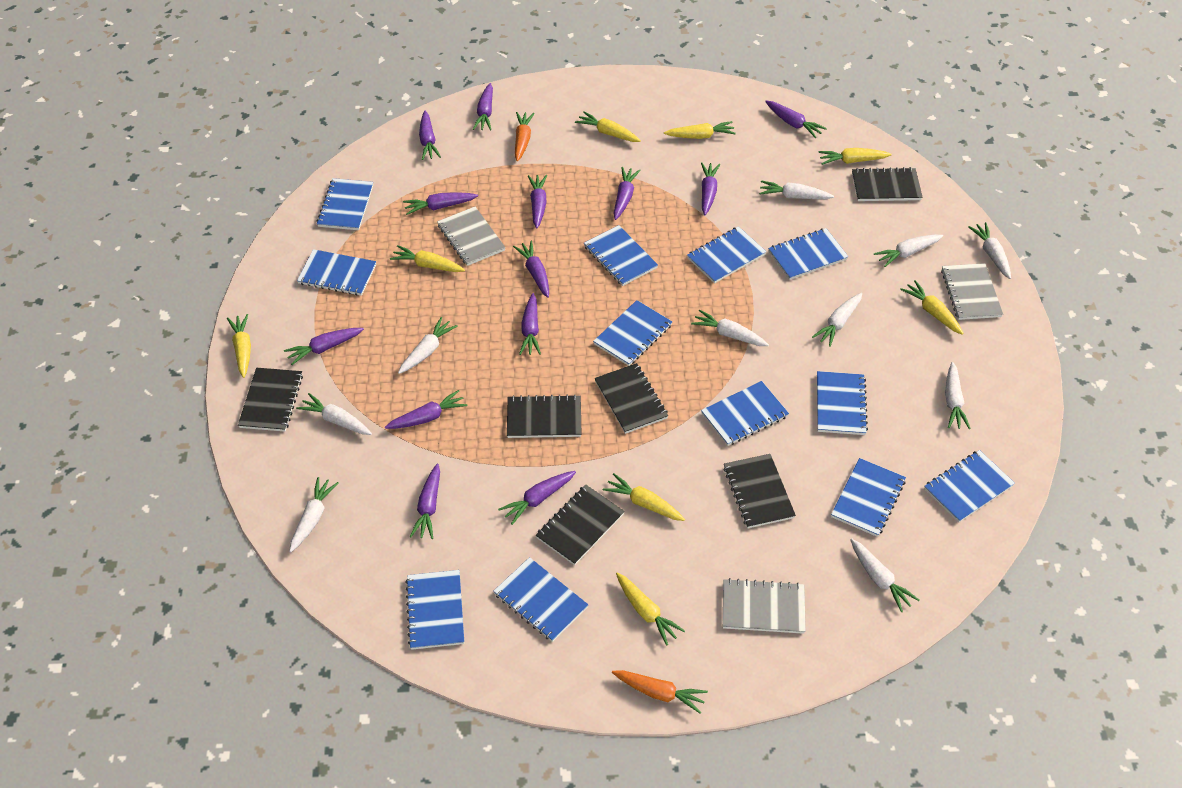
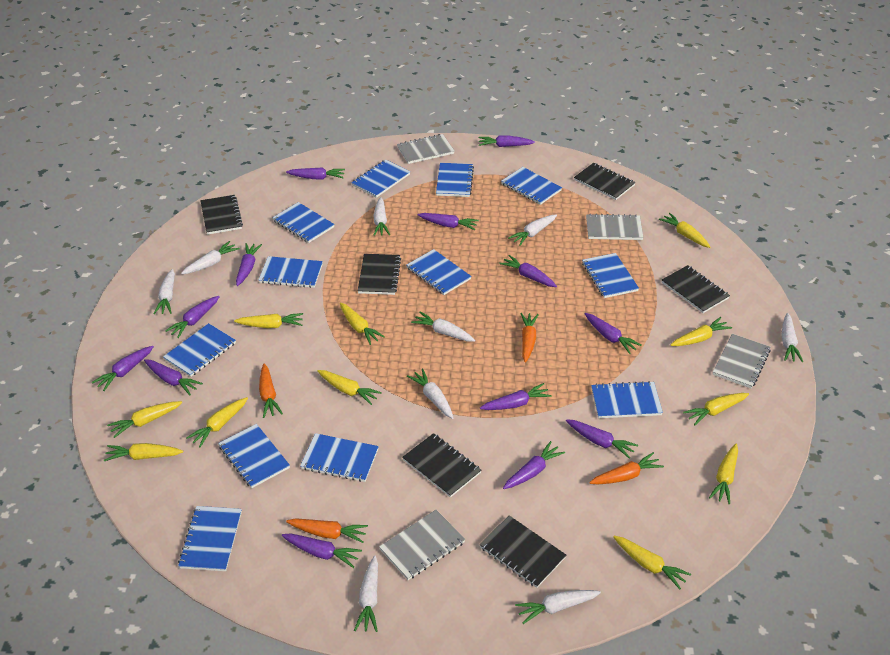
grey notebook: 3 -> 4
orange carrot: 2 -> 4
white carrot: 10 -> 9
yellow carrot: 8 -> 11

